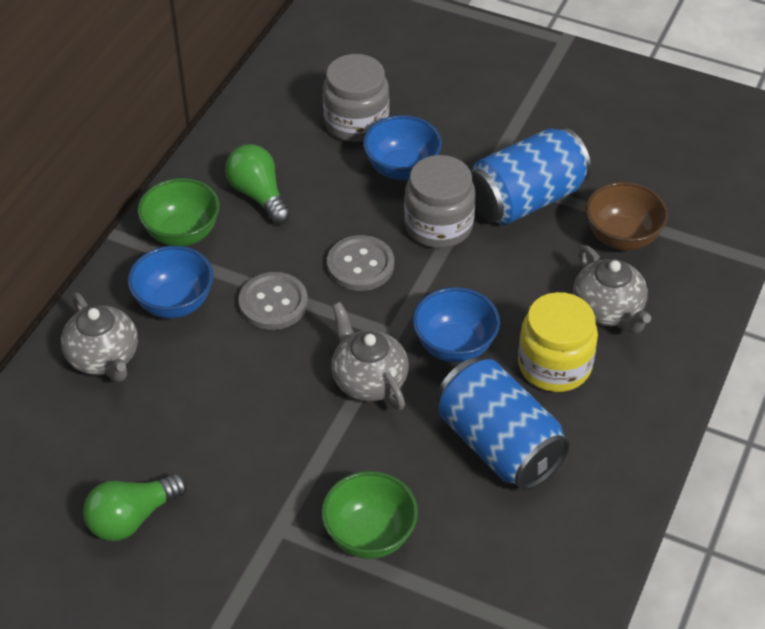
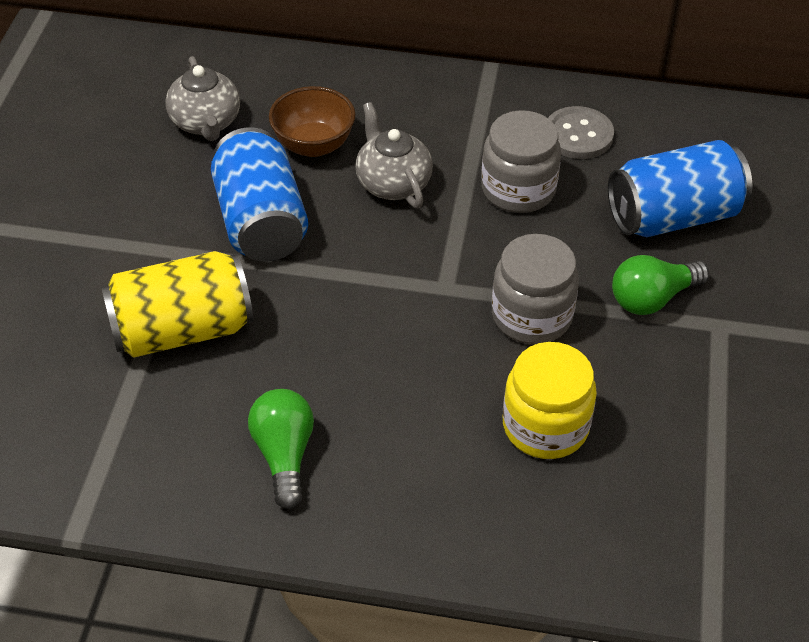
blue bowl: 3 -> 0
green bowl: 2 -> 0
grey button: 2 -> 1
grey teapot: 3 -> 2
yellow can: 0 -> 1

